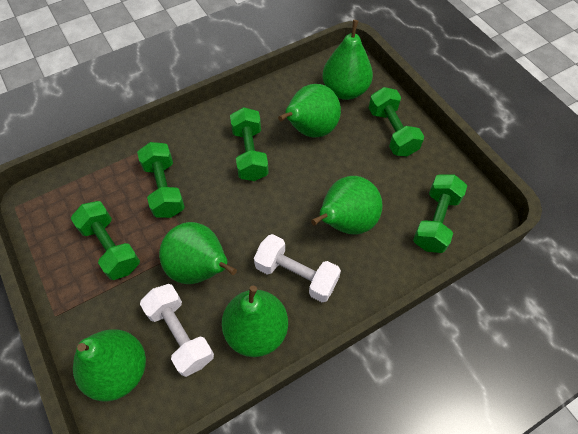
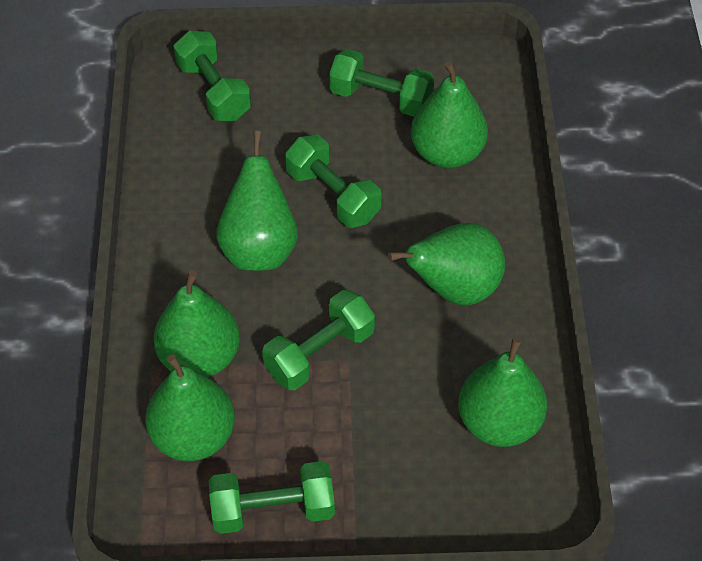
white dumbbell: 2 -> 0

